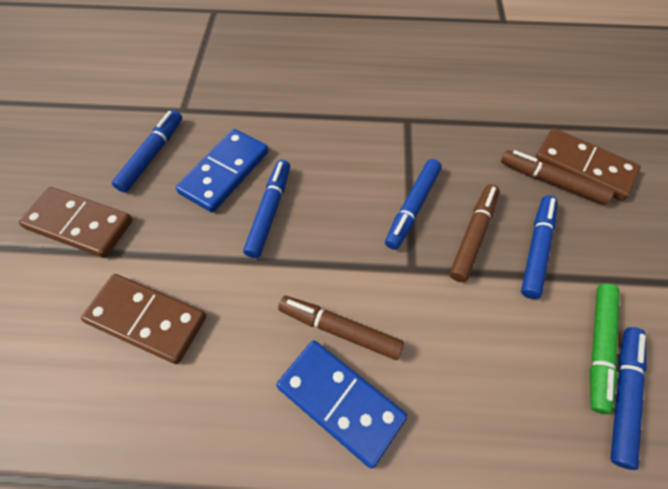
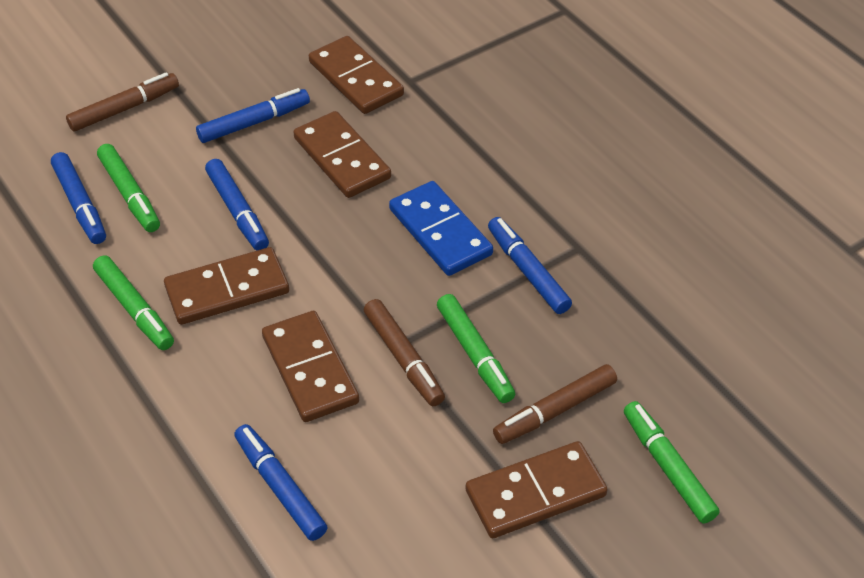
blue domino: 2 -> 1
brown domino: 3 -> 5
green marker: 1 -> 4

